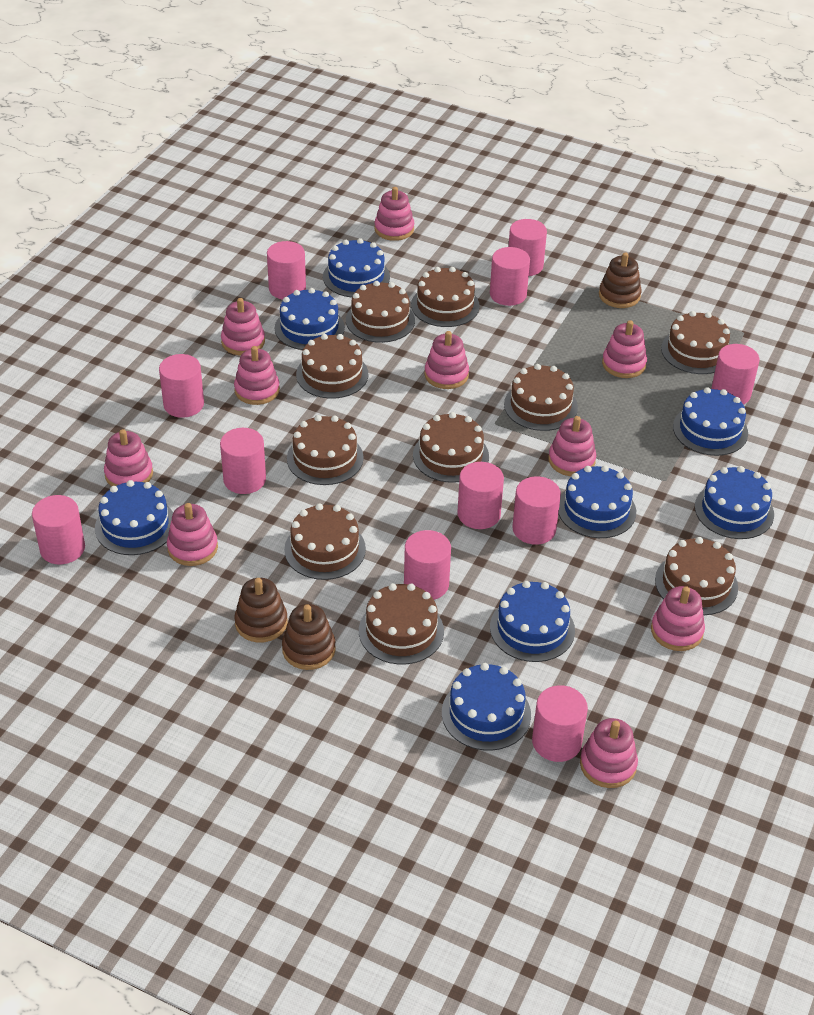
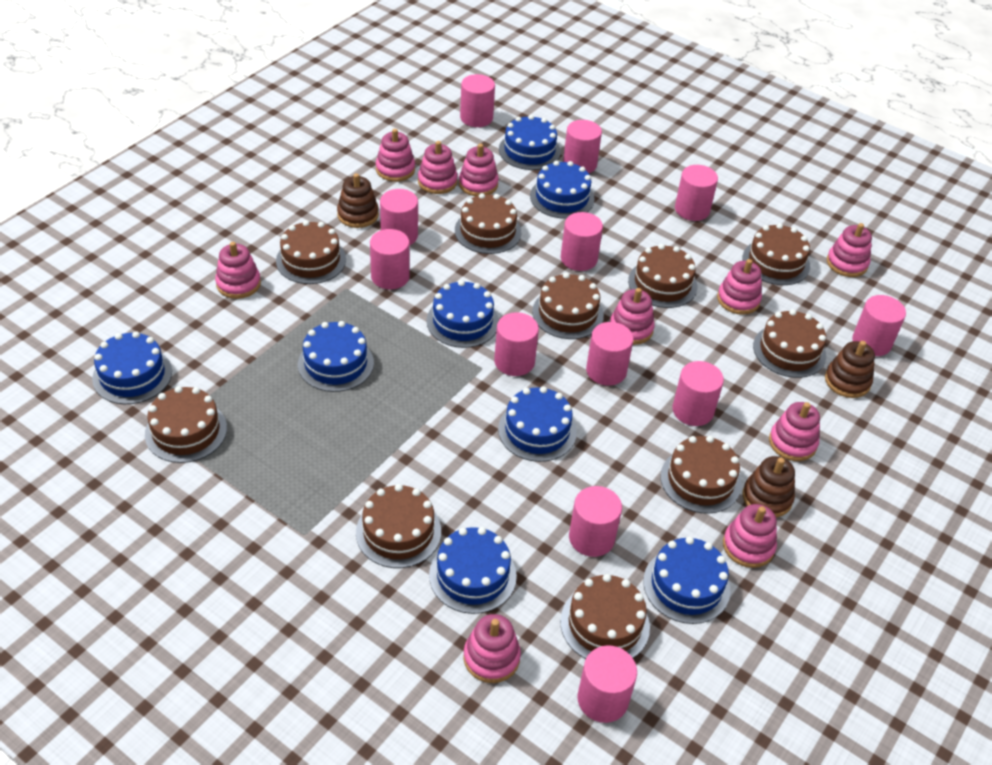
pink cylinder: 11 -> 12

